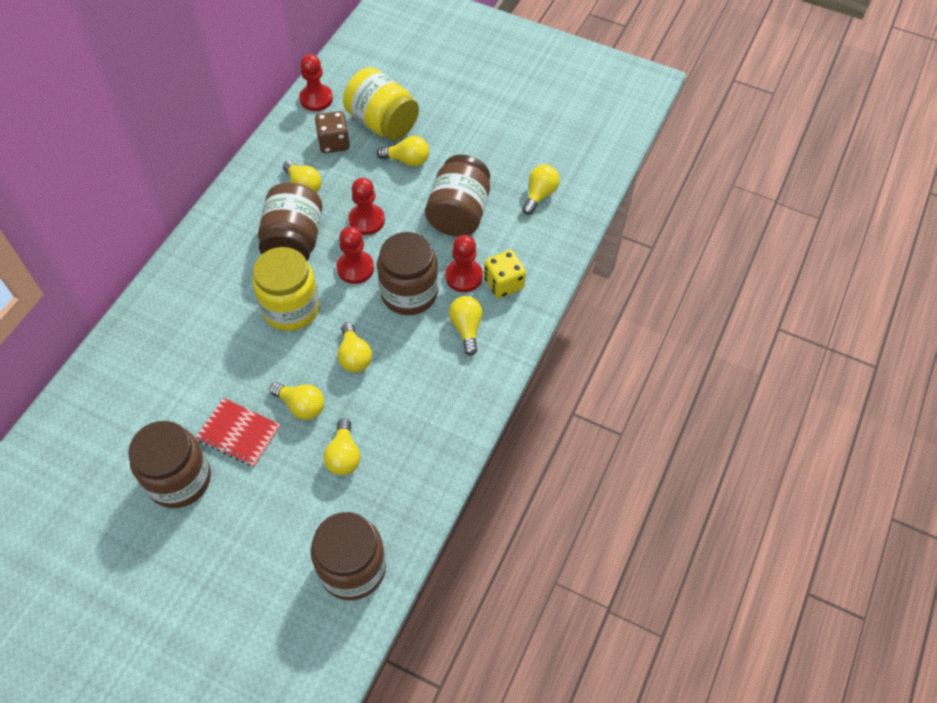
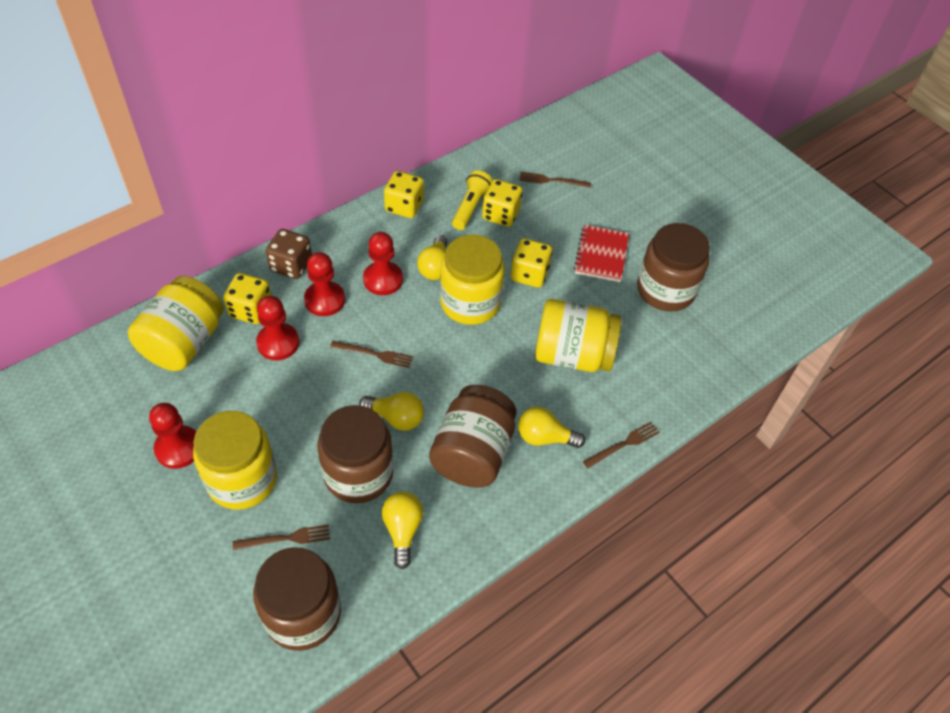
brown fork: 0 -> 4
brown jar: 5 -> 4
yellow dice: 1 -> 4
yellow flashlight: 0 -> 1
yellow jar: 2 -> 4
yellow light bulb: 7 -> 4

